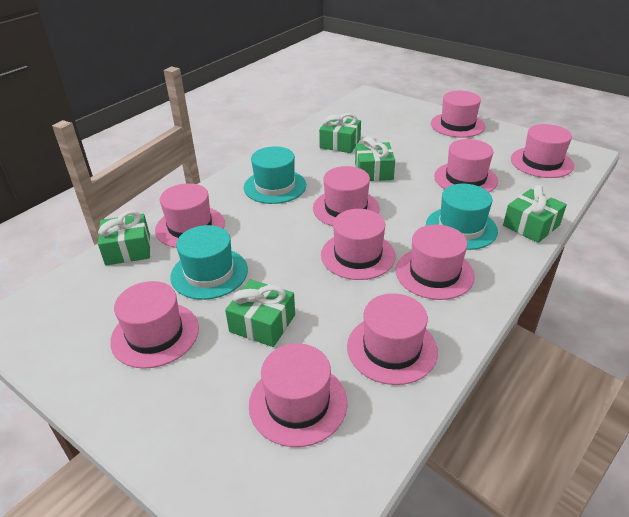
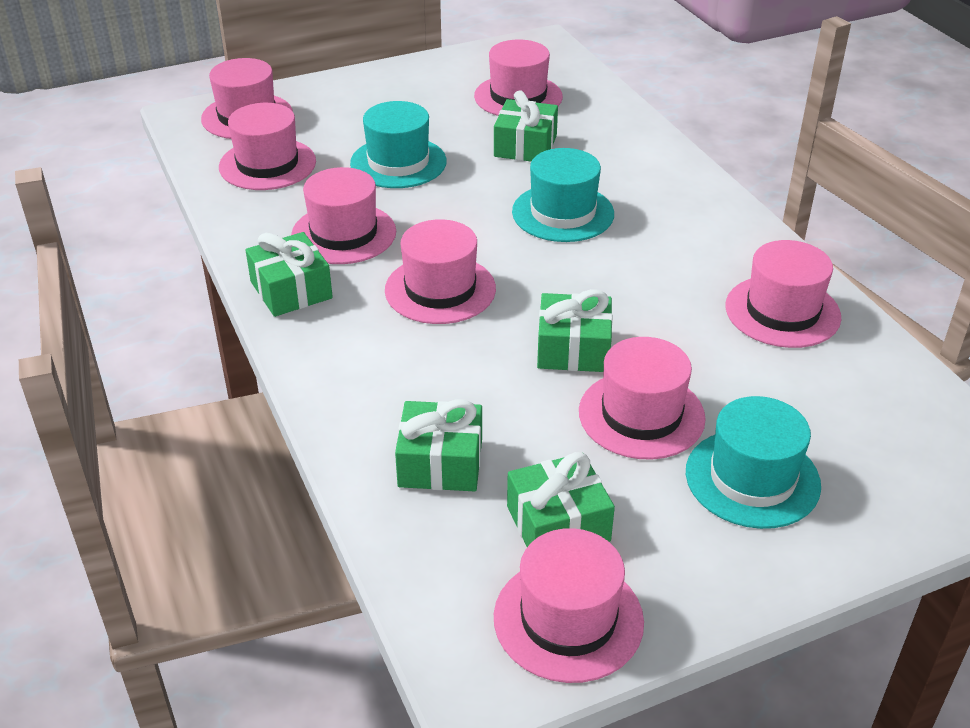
pink hat: 10 -> 8

